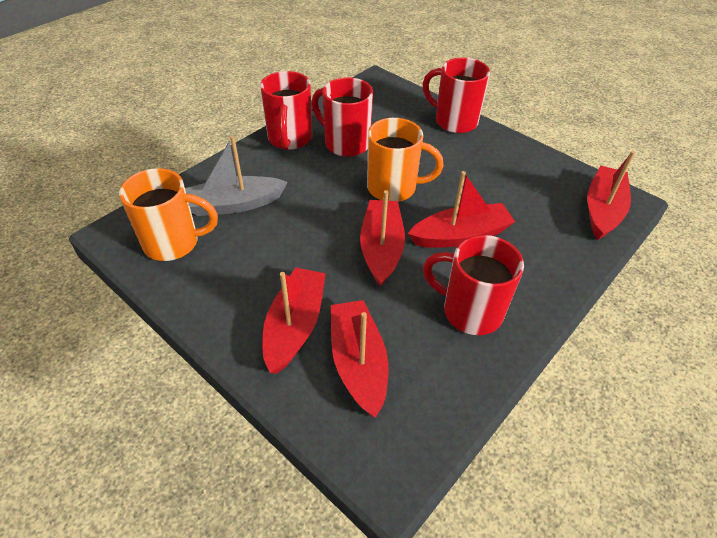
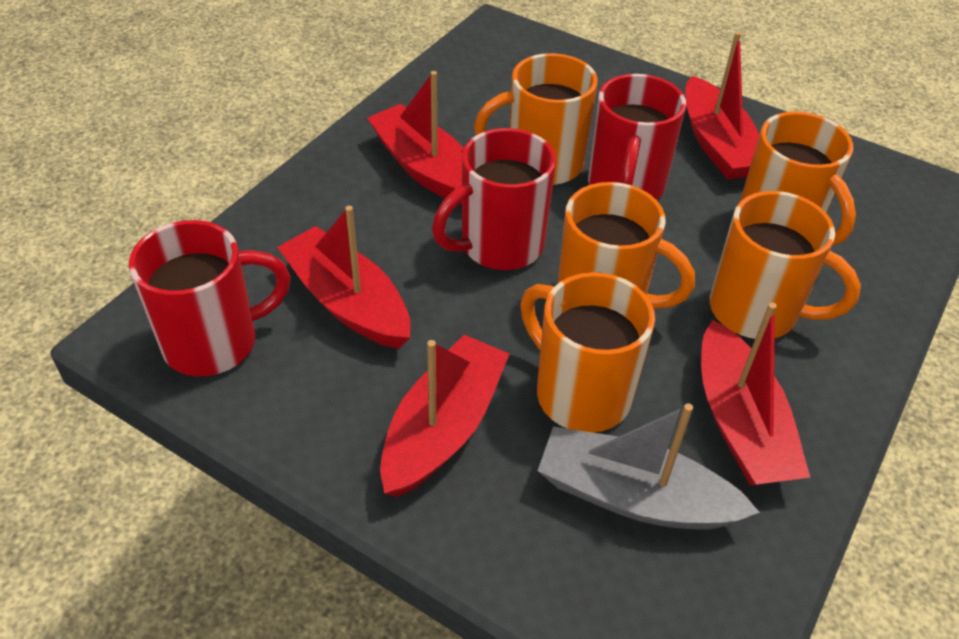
orange mug: 2 -> 5
red mug: 4 -> 3

